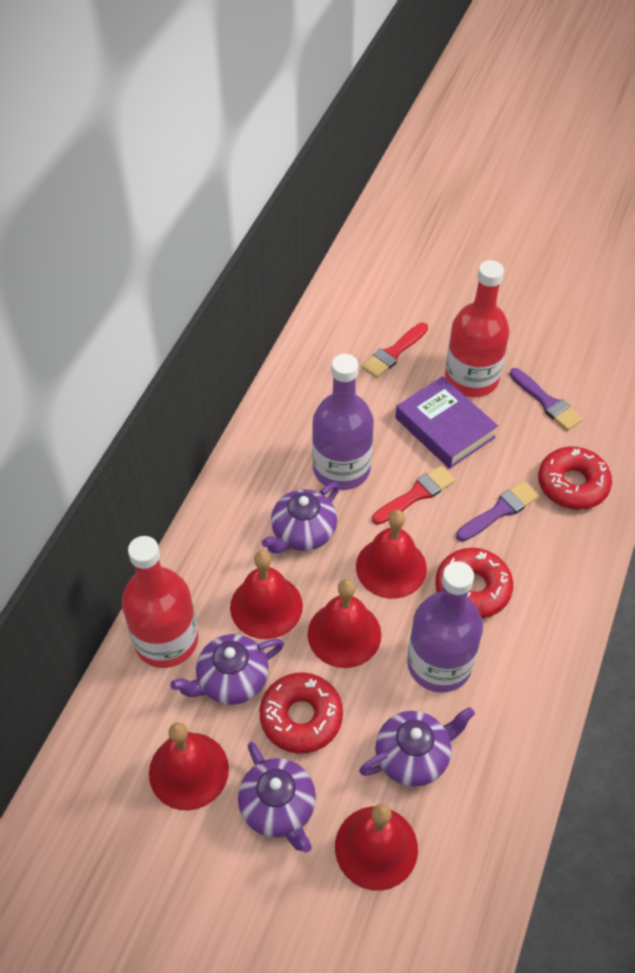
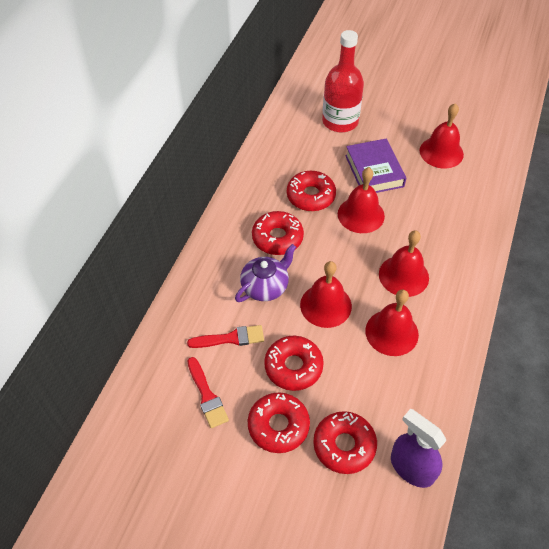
purple bottle: 2 -> 0
purple brush: 2 -> 0
purple spray bottle: 0 -> 1
purple teapot: 4 -> 1
red bottle: 2 -> 1
red donut: 3 -> 5

